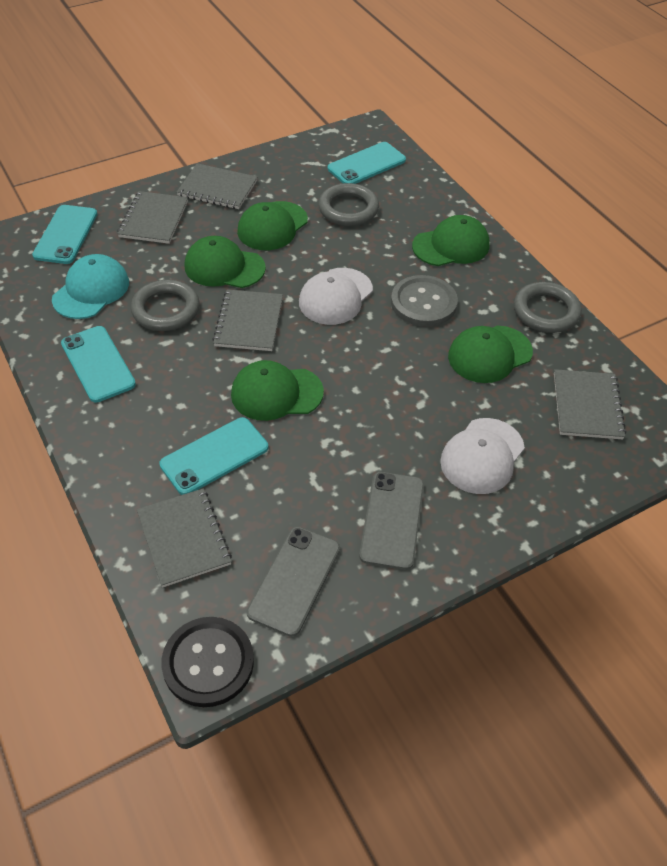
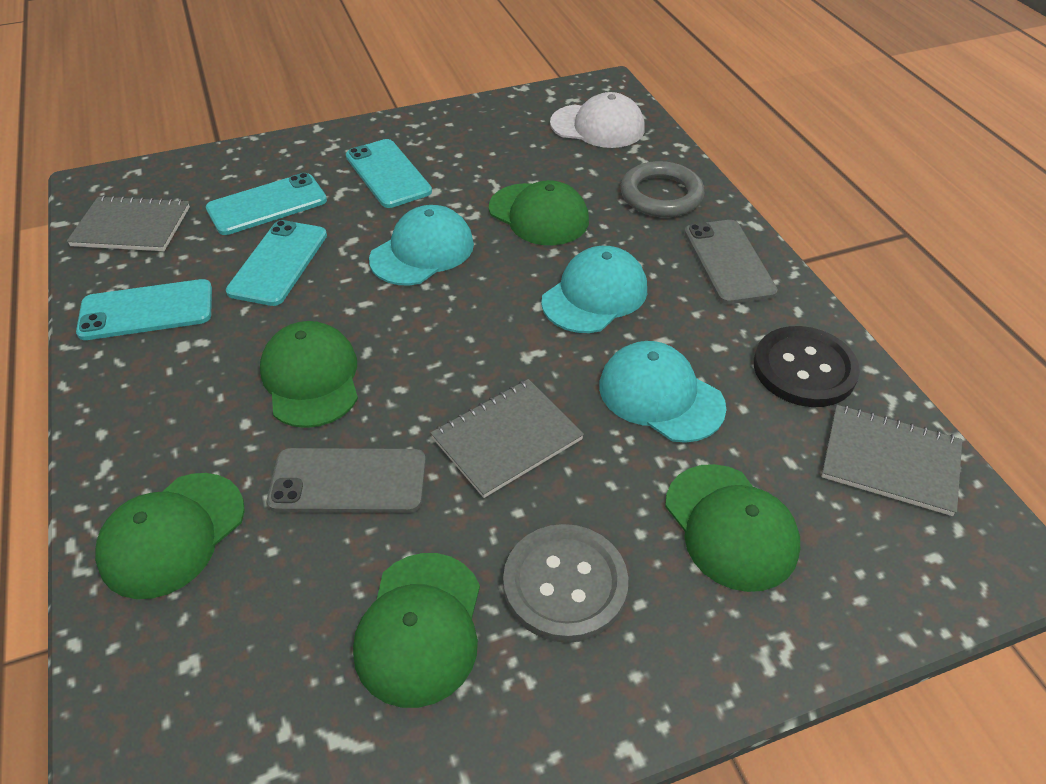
grey notebook: 5 -> 3
grey ring: 3 -> 1
turquoise cap: 1 -> 3
white cap: 2 -> 1

